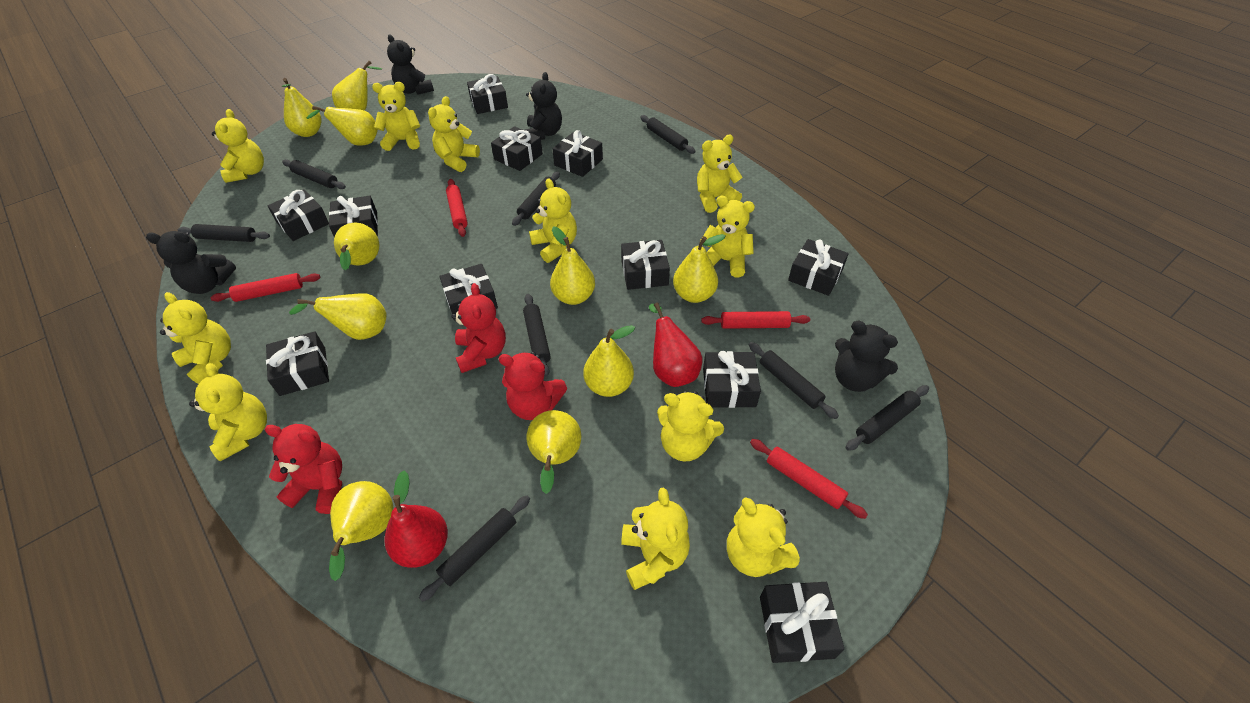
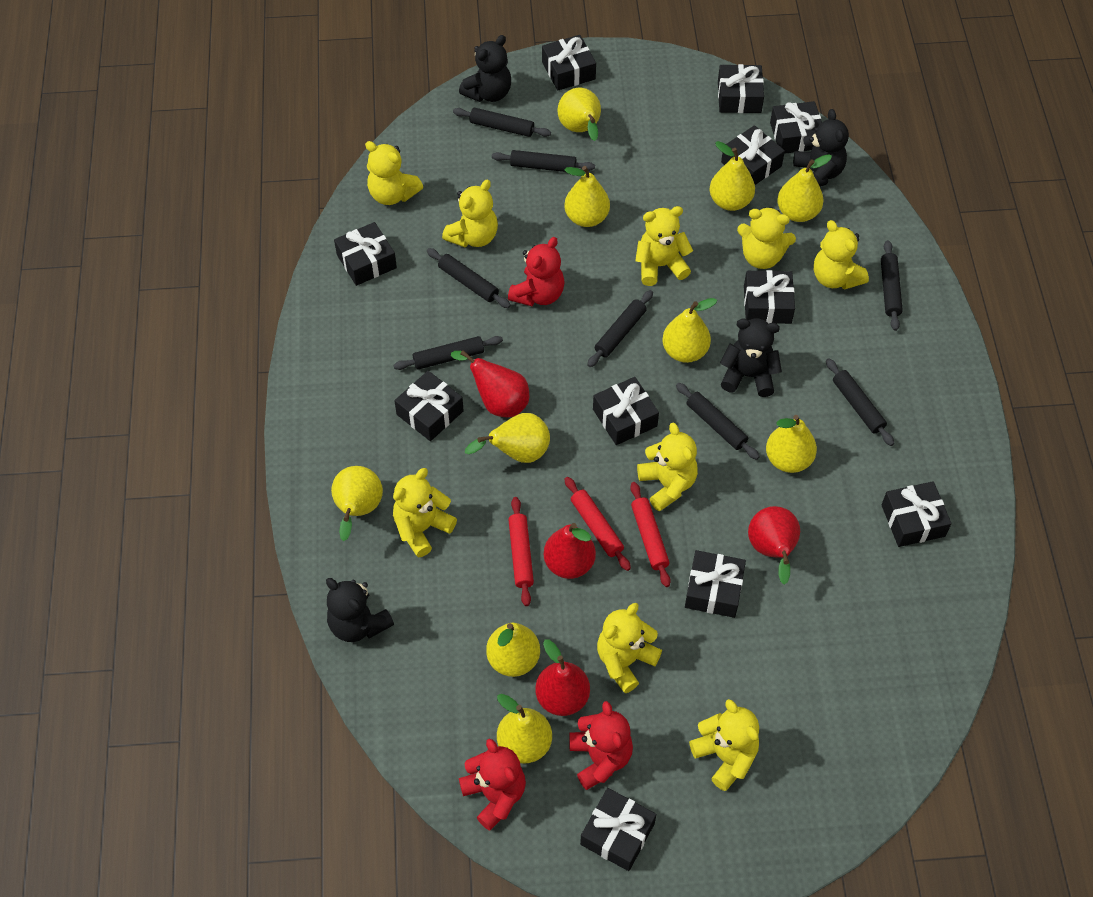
red pear: 2 -> 4
red rolling pin: 4 -> 3
yellow teddy bear: 11 -> 9

